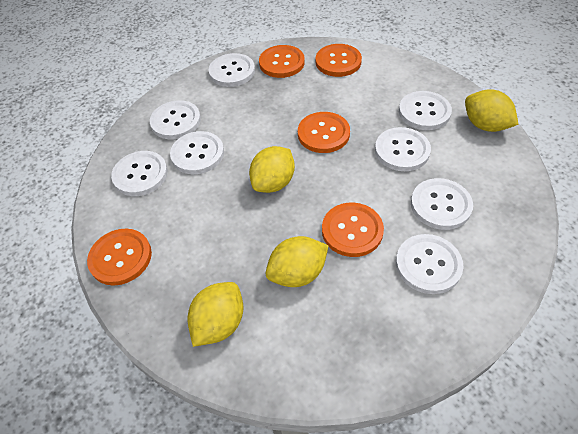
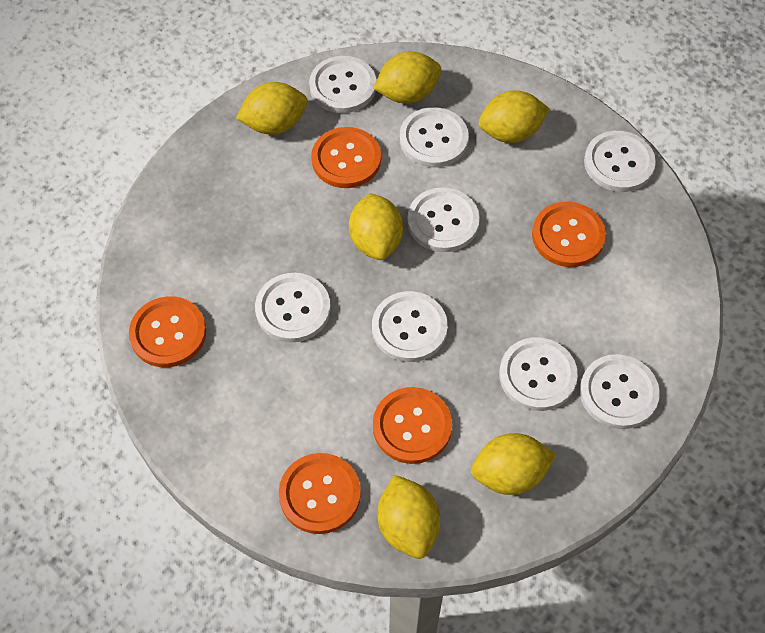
yellow lemon: 4 -> 6

